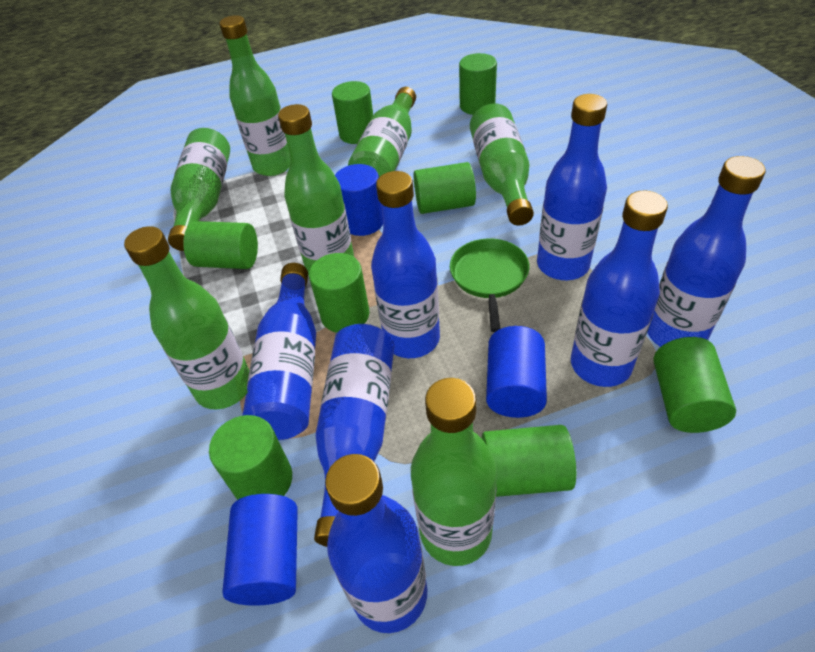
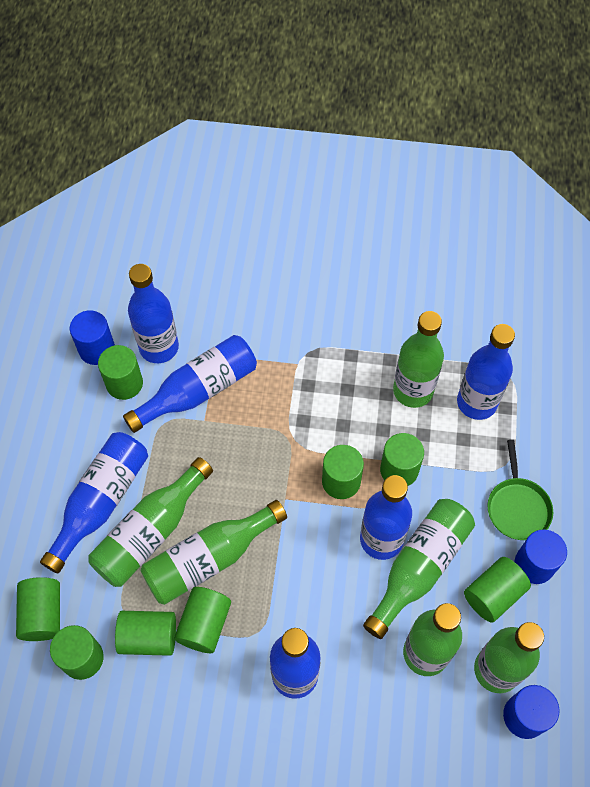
blue bottle: 7 -> 6
green bottle: 7 -> 6

